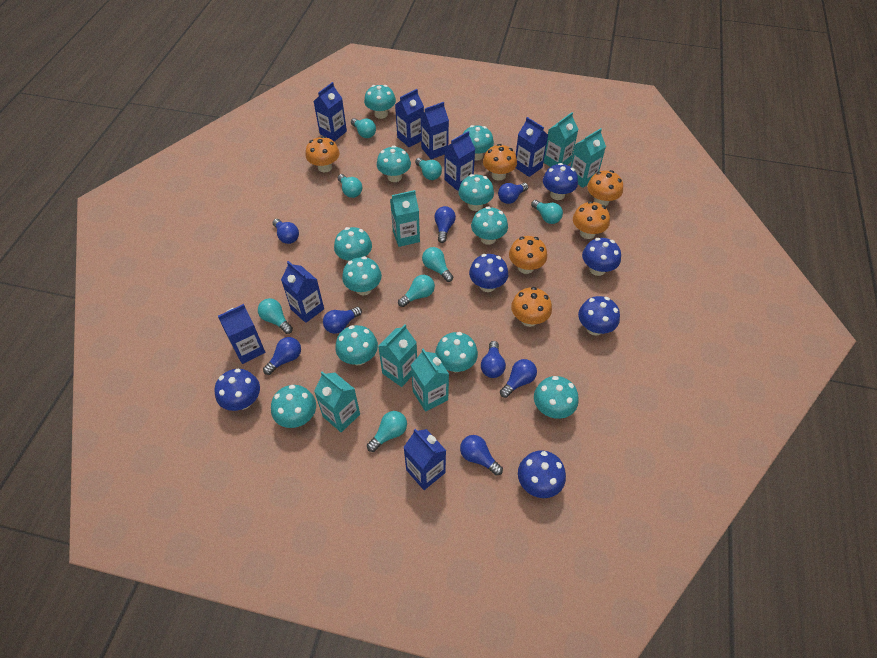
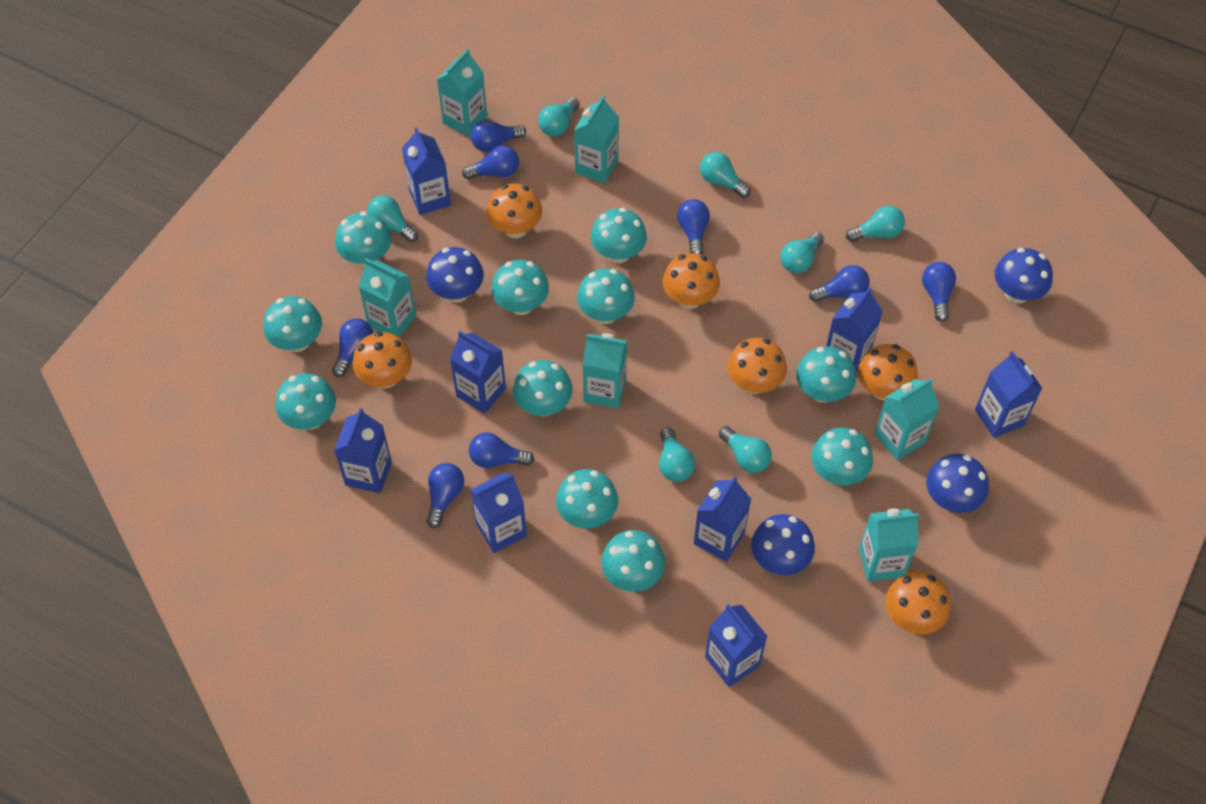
blue mushroom: 6 -> 4
turquoise light bulb: 8 -> 7

